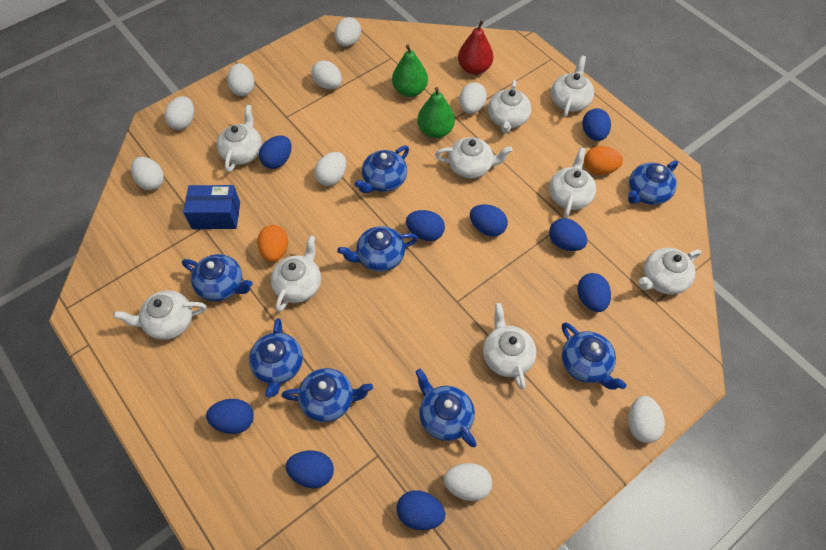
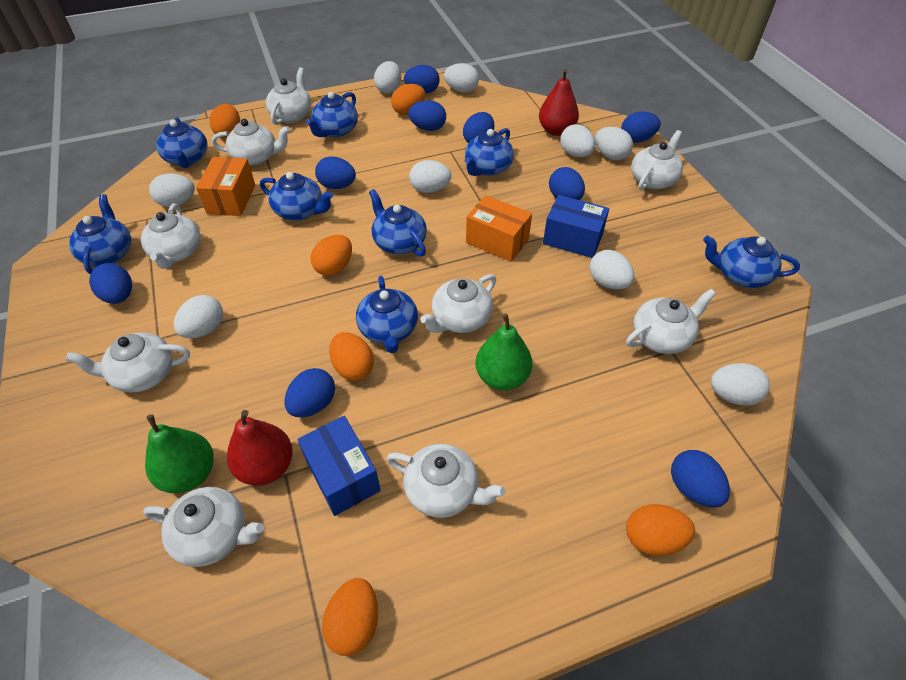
blue box: 1 -> 2
orange box: 0 -> 2
orange egg: 2 -> 6
red pear: 1 -> 2

